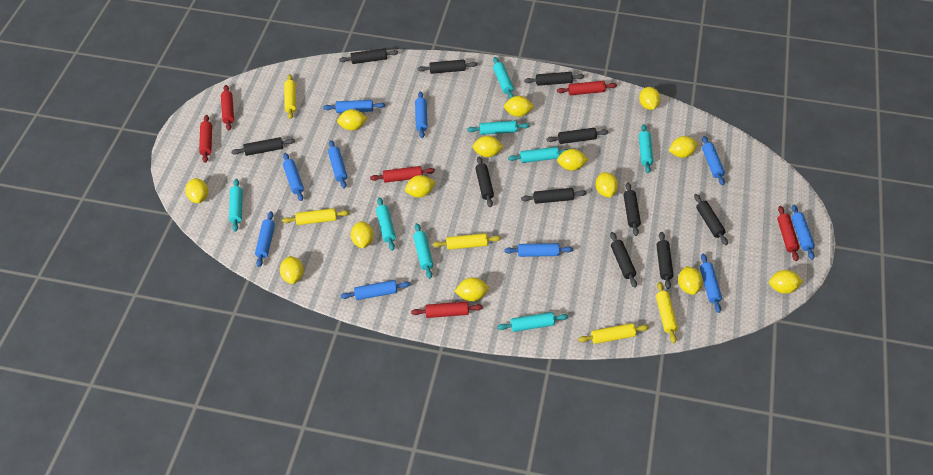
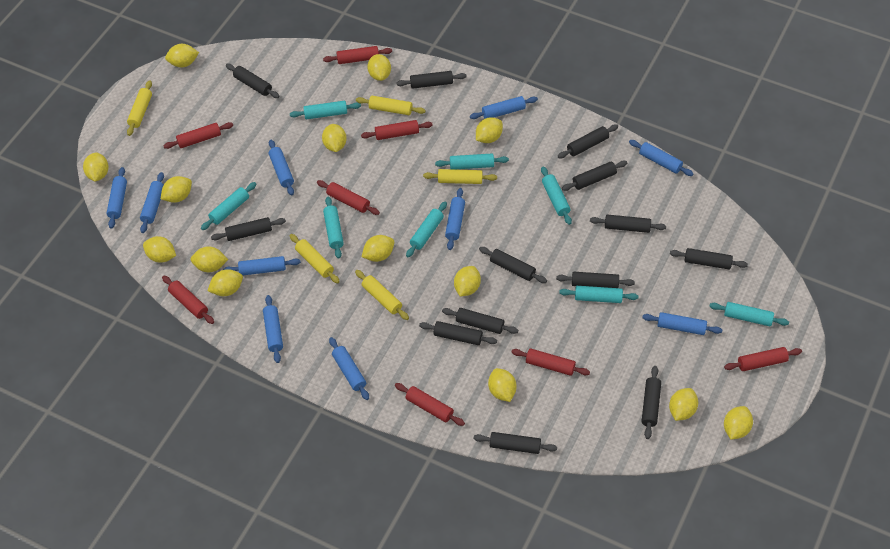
black rolling pin: 11 -> 13
red rolling pin: 6 -> 8

